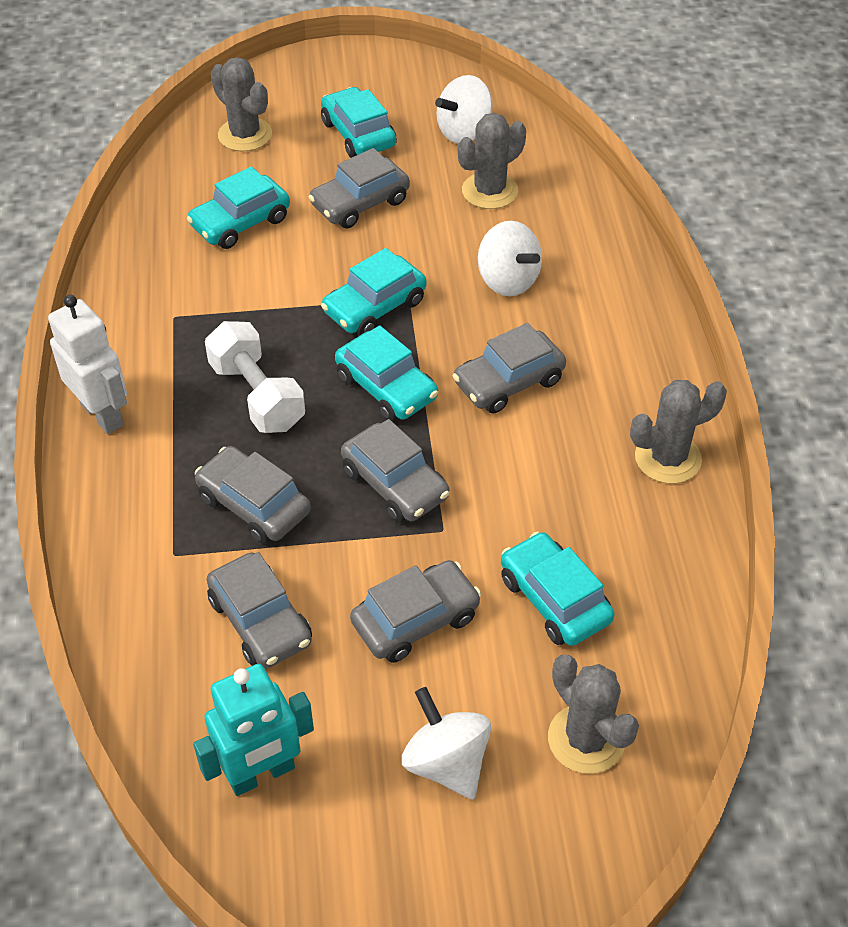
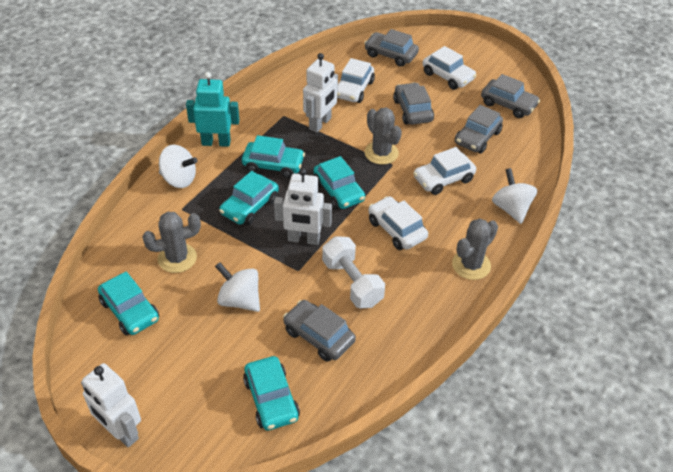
grey cactus: 4 -> 3
grey car: 6 -> 5
white car: 0 -> 4
white robot: 1 -> 3

